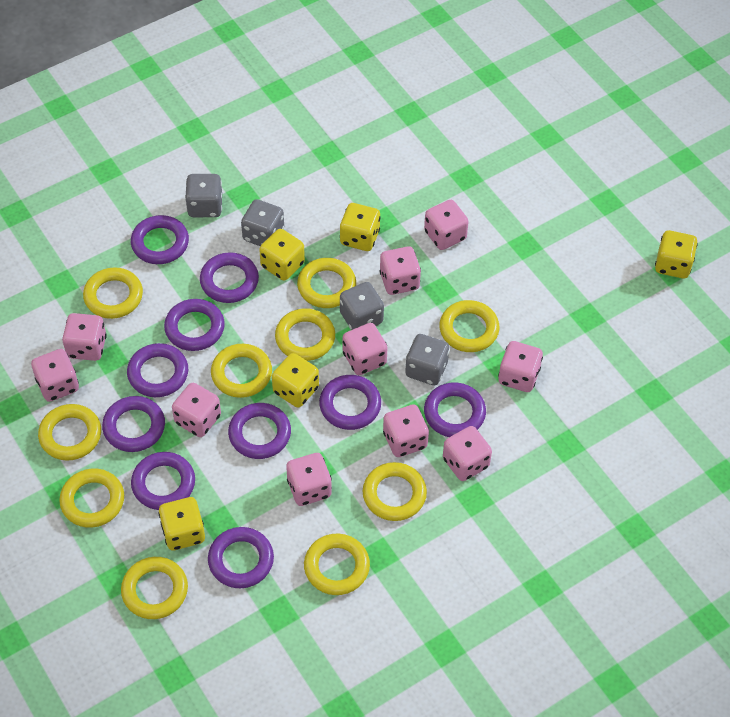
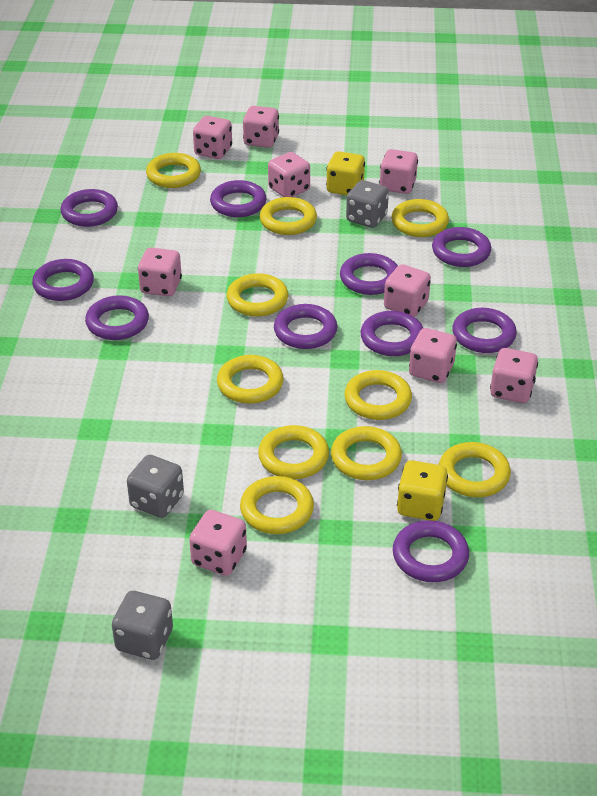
grey dice: 4 -> 3
pink dice: 10 -> 9
yellow dice: 5 -> 2

